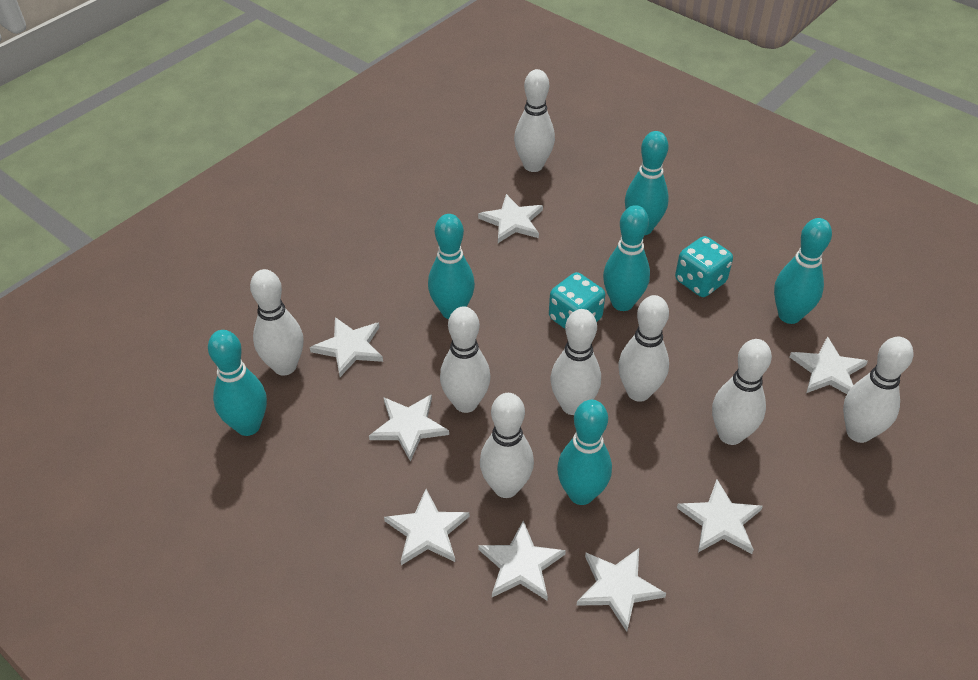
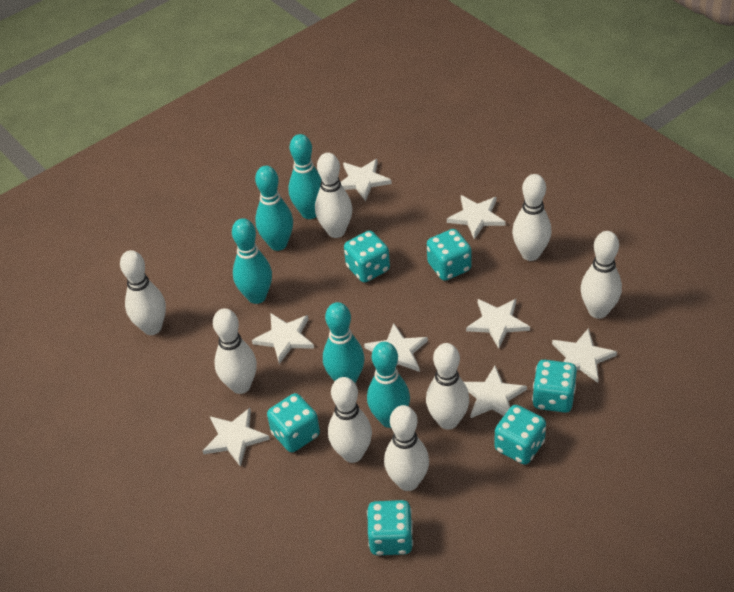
turquoise bowling pin: 6 -> 5
turquoise dice: 2 -> 6

